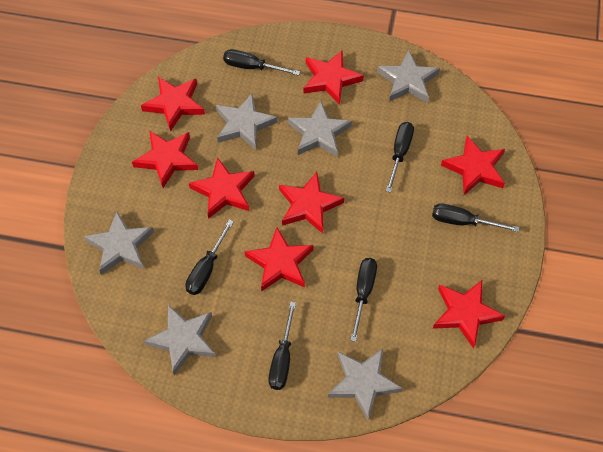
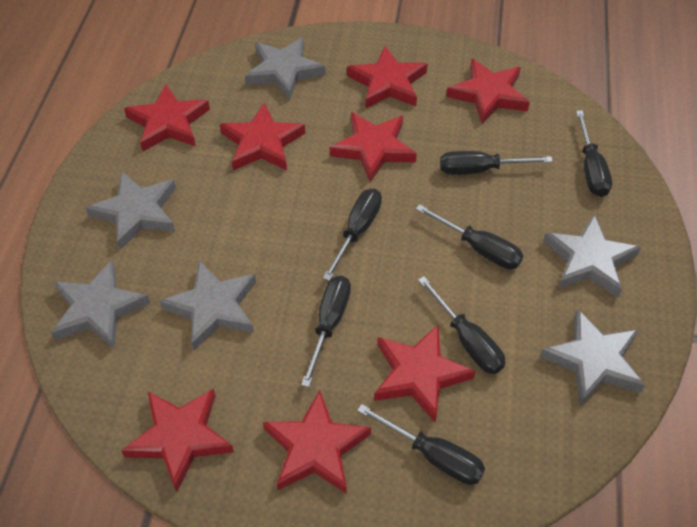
black screwdriver: 6 -> 7

